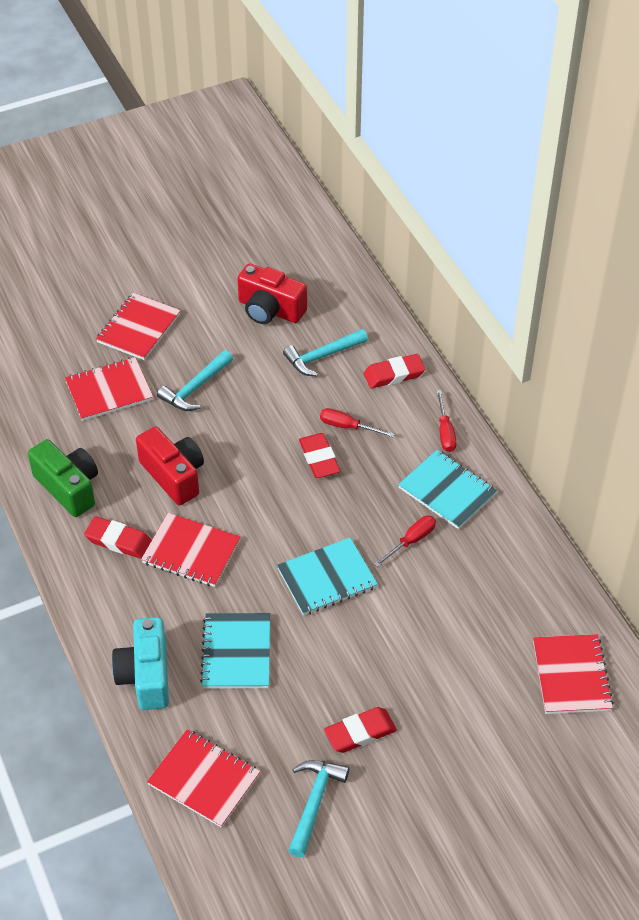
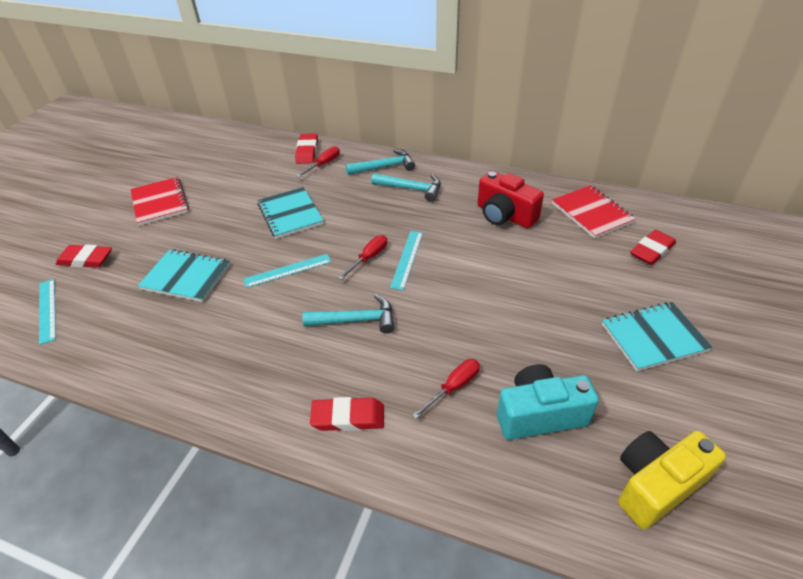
green camera: 1 -> 0
red camera: 2 -> 1
red notebook: 5 -> 2
turquoise ruler: 0 -> 3
yellow camera: 0 -> 1

